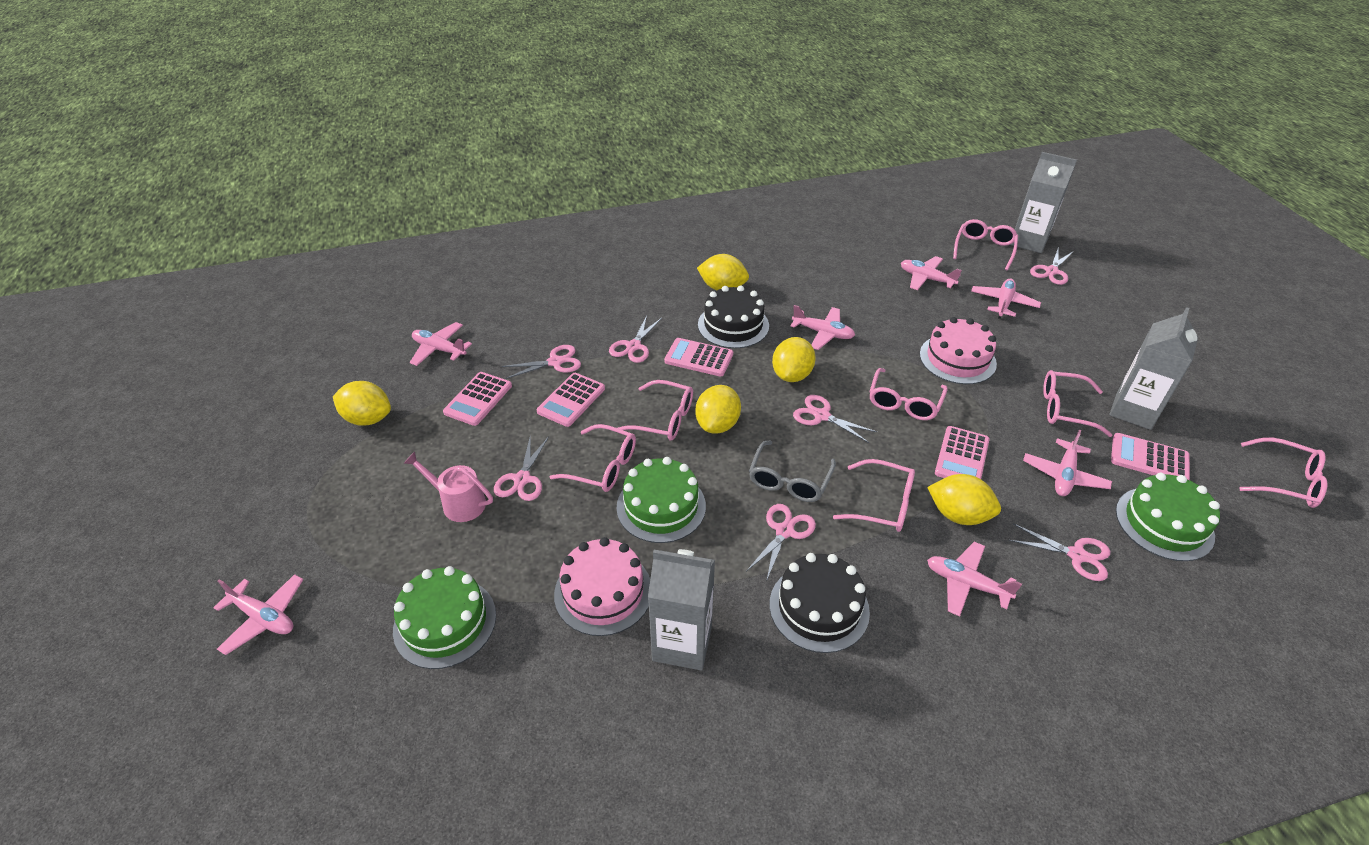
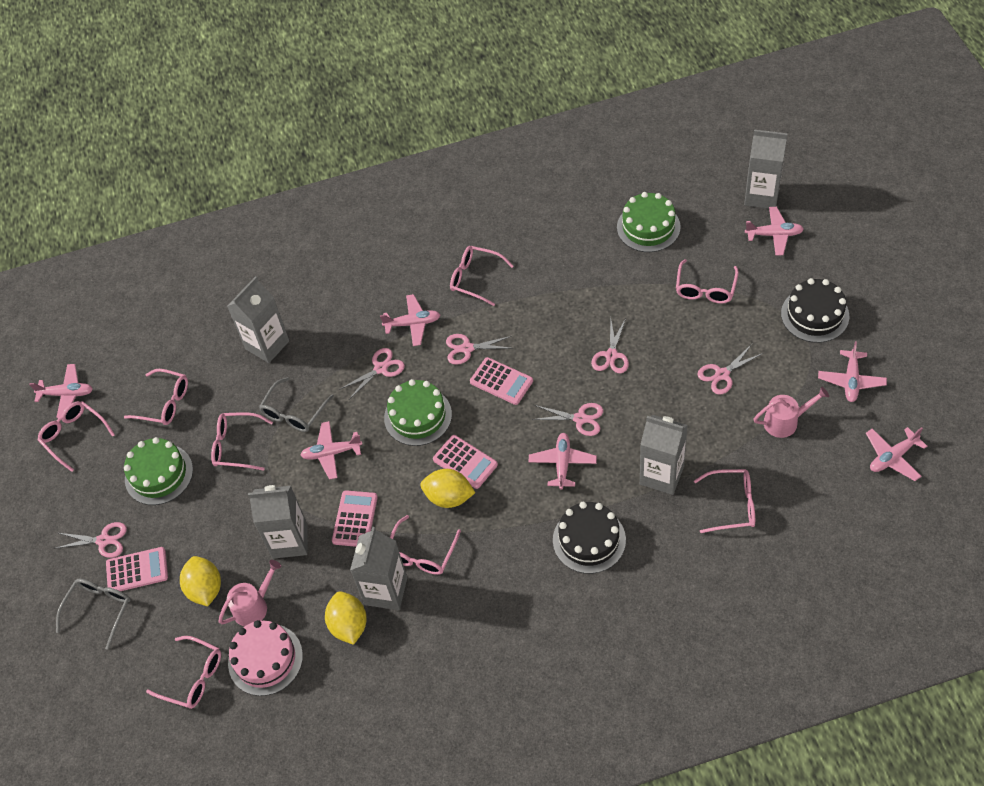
grey carton: 3 -> 5
grey glasses: 1 -> 2
pink cake: 2 -> 1
pink calculator: 5 -> 4
pink glasses: 7 -> 8
pink scissors: 7 -> 6
pink watering can: 1 -> 2
yellow lemon: 5 -> 3

